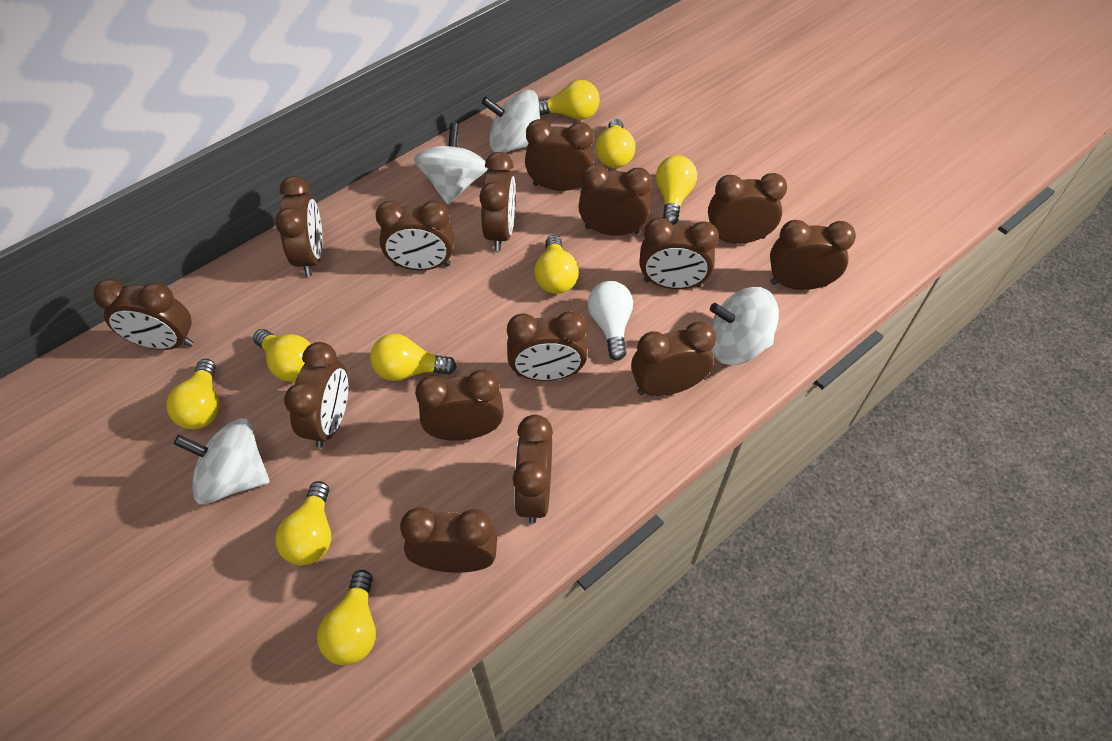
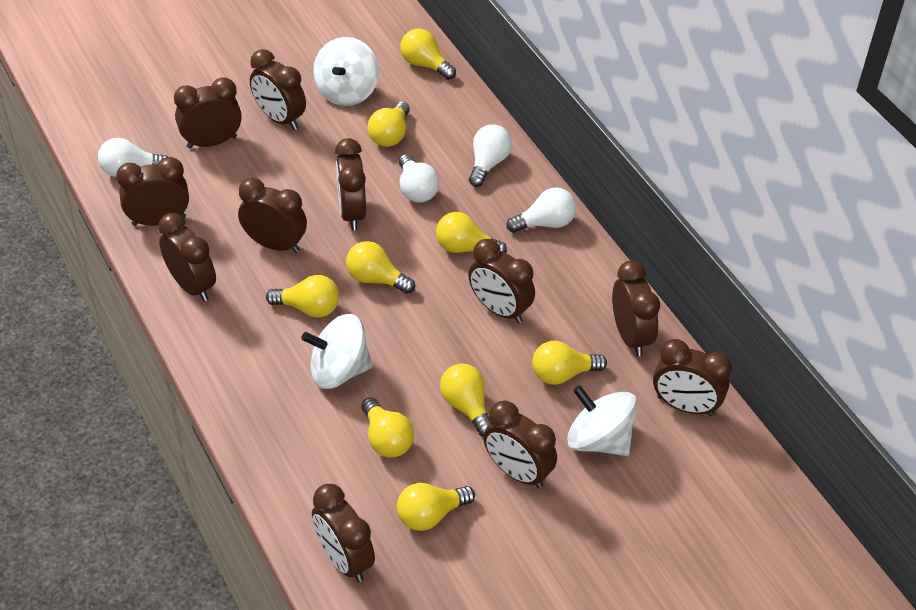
brown clock: 15 -> 11
white light bulb: 1 -> 4
white spinning top: 4 -> 3

